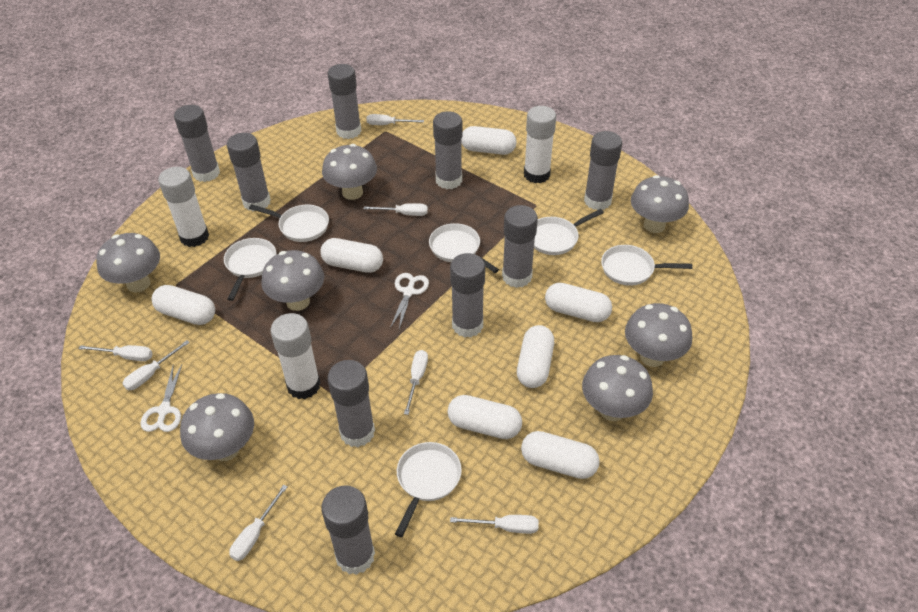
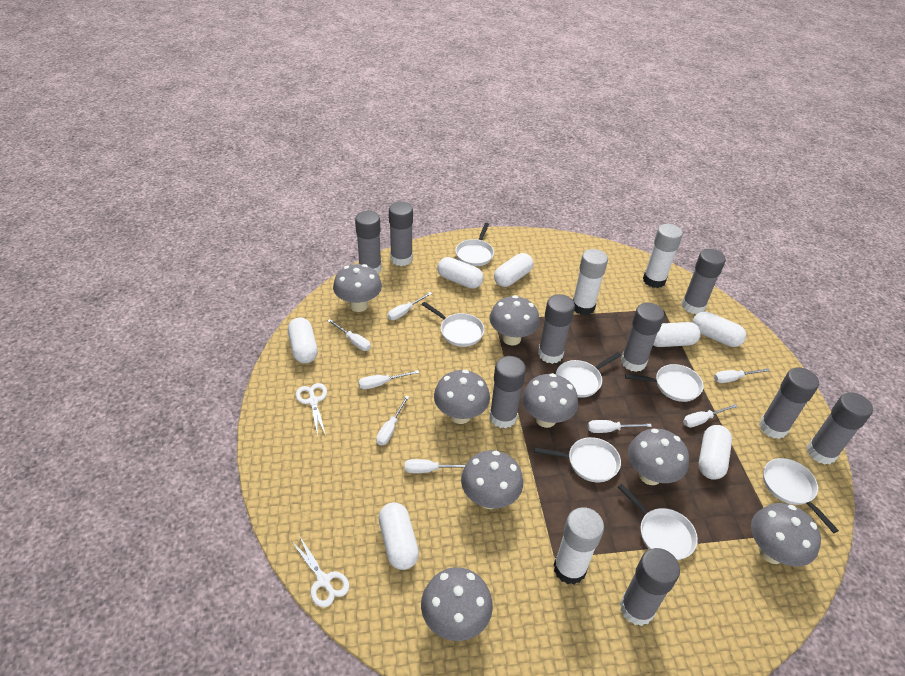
grey mushroom: 7 -> 8
white pan: 6 -> 7
white screwdriver: 7 -> 8

